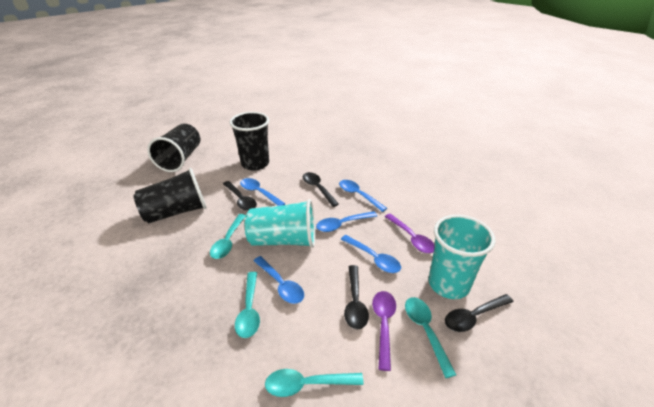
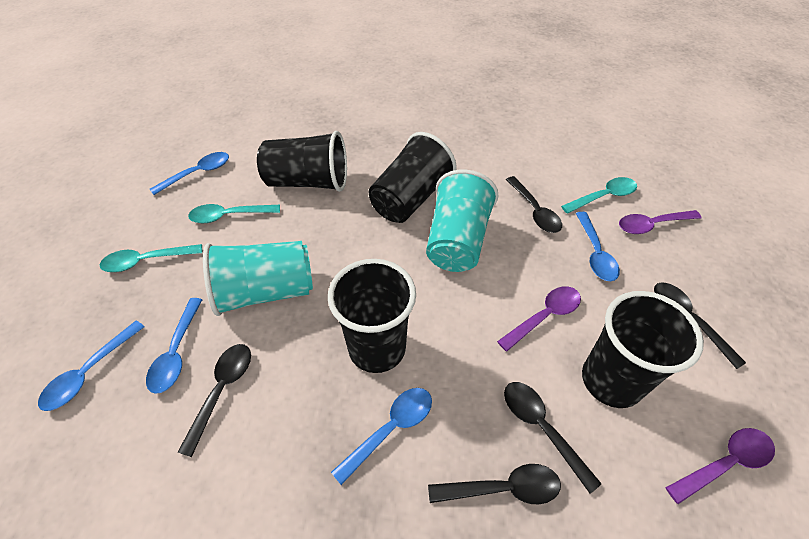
black cup: 3 -> 4
black spoon: 4 -> 5
purple spoon: 2 -> 3
turquoise spoon: 4 -> 3

